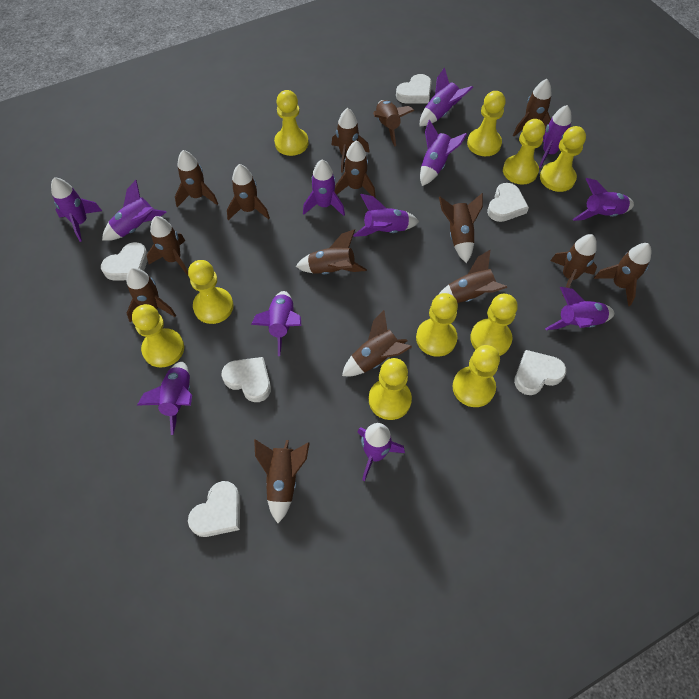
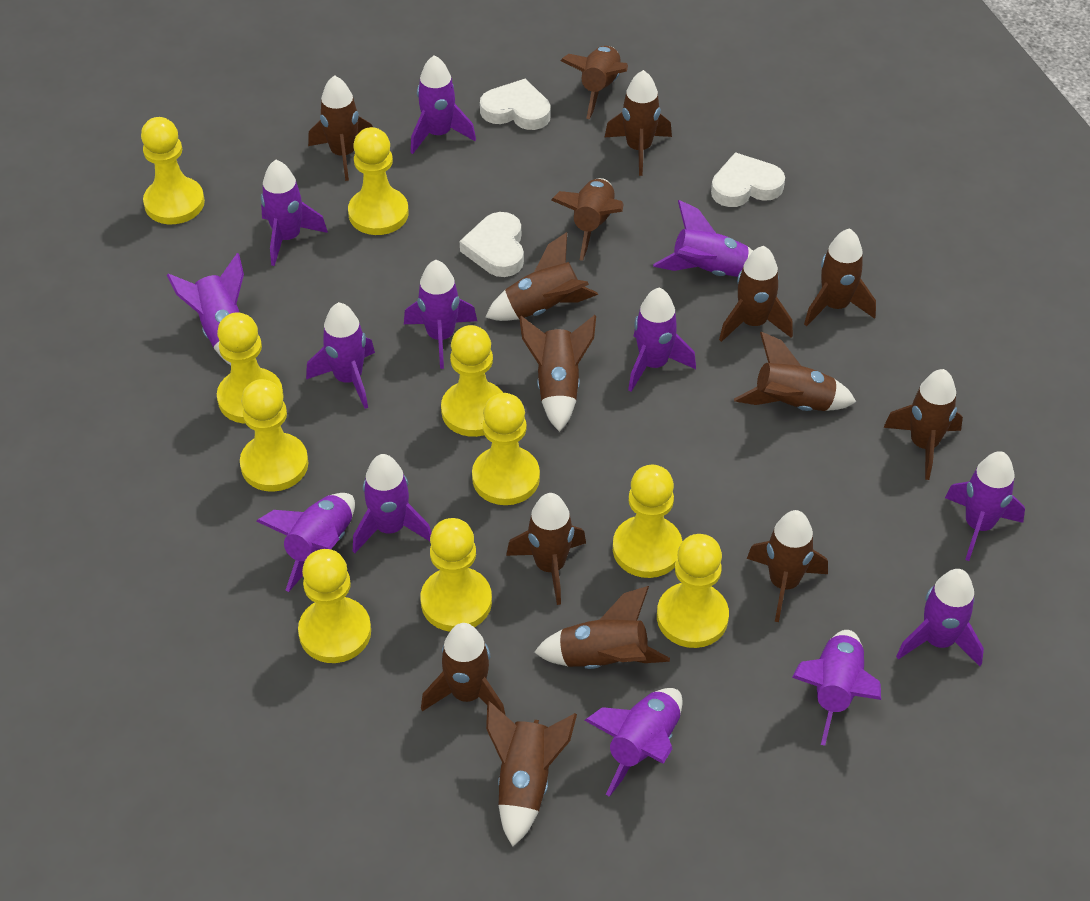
purple rocket: 12 -> 13
white heart: 6 -> 3

